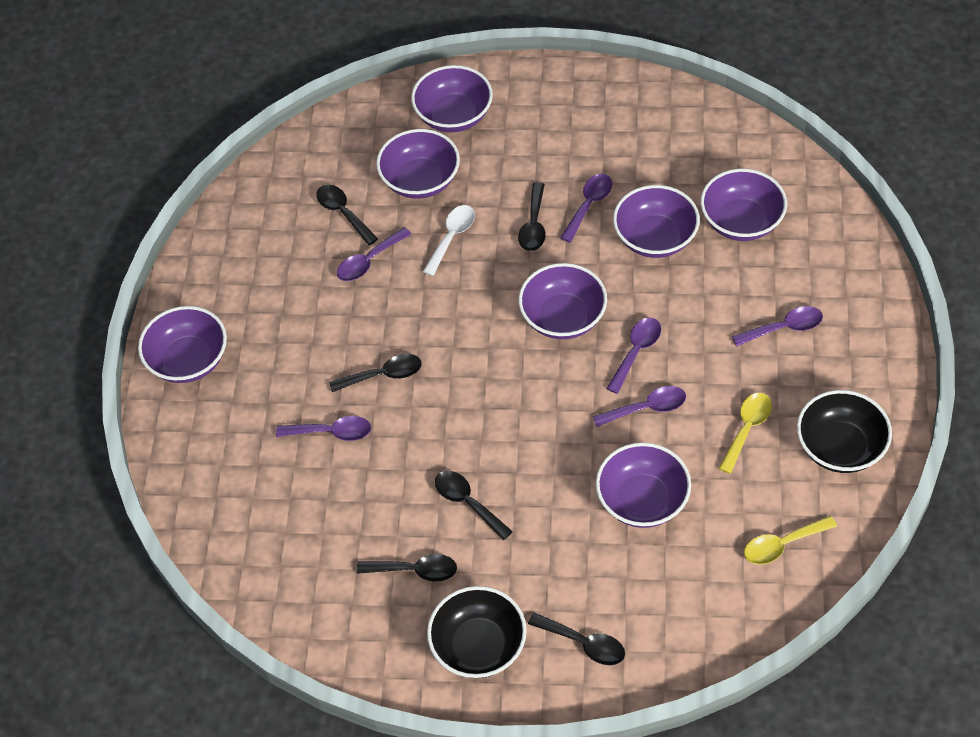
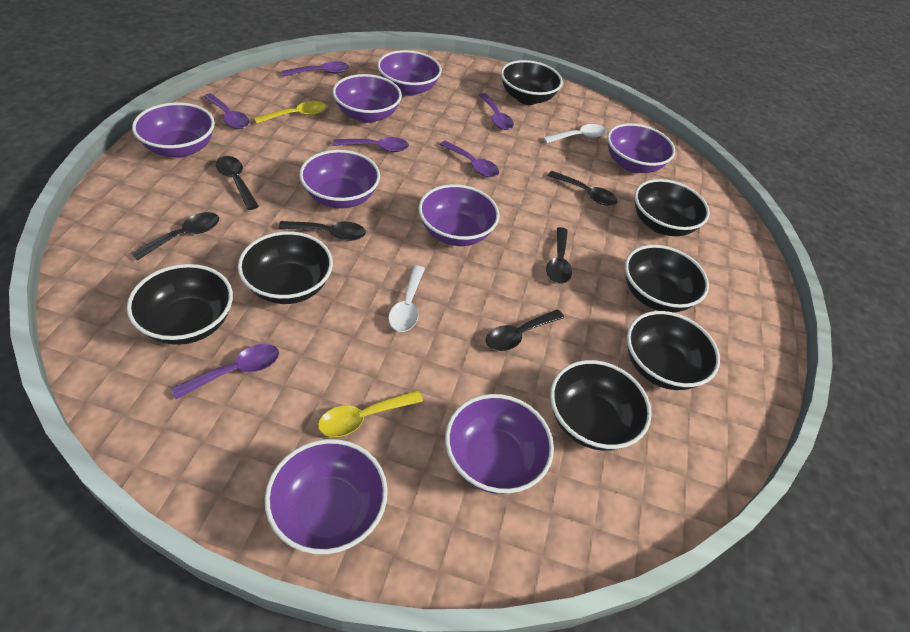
black bowl: 2 -> 7
purple bowl: 7 -> 8
white spoon: 1 -> 2

